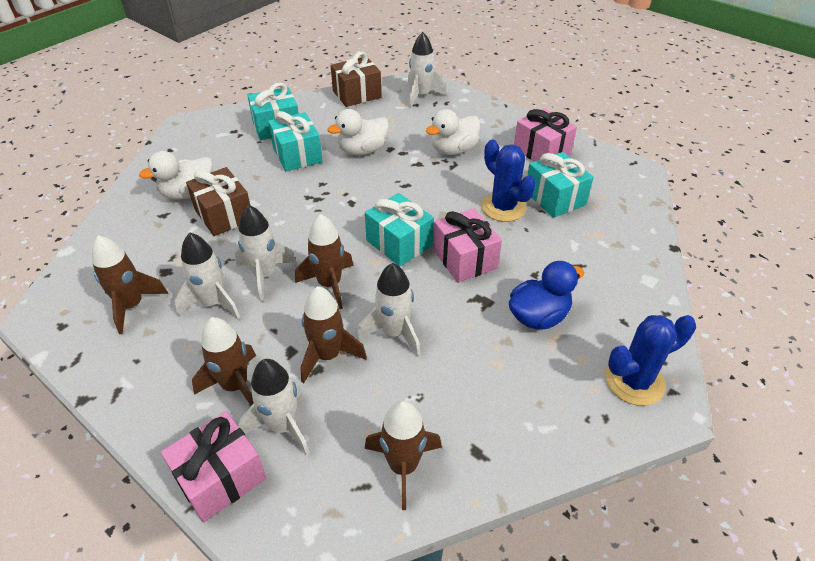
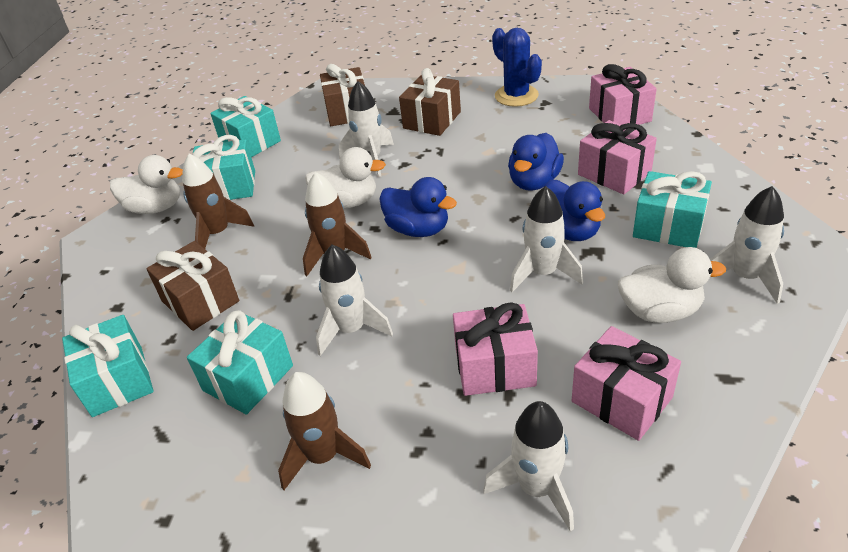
blue cactus: 2 -> 1
blue duck: 1 -> 3
brown gift: 2 -> 3
brown rocket: 5 -> 3
pink gift: 3 -> 4
turquoise gift: 4 -> 5

